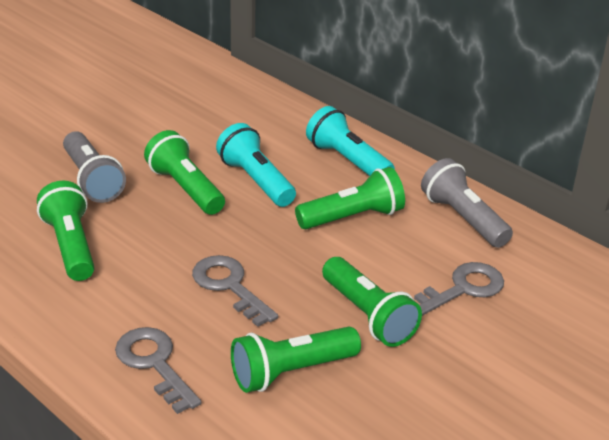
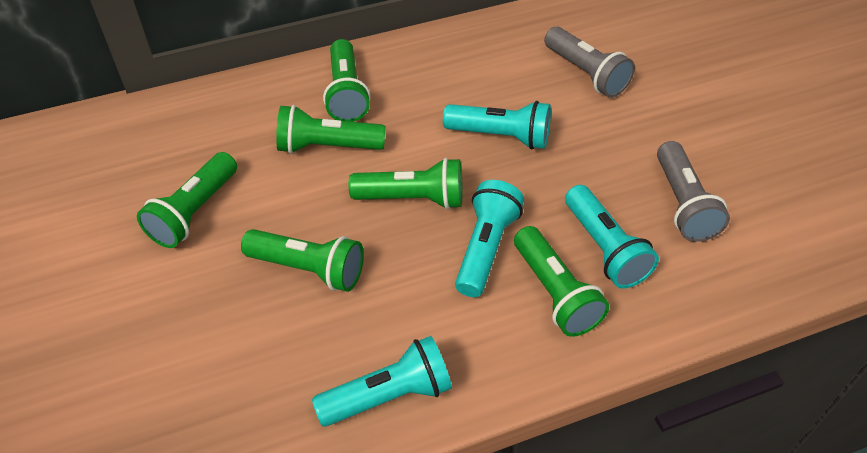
green flashlight: 5 -> 6
grey key: 3 -> 0
turquoise flashlight: 2 -> 4

